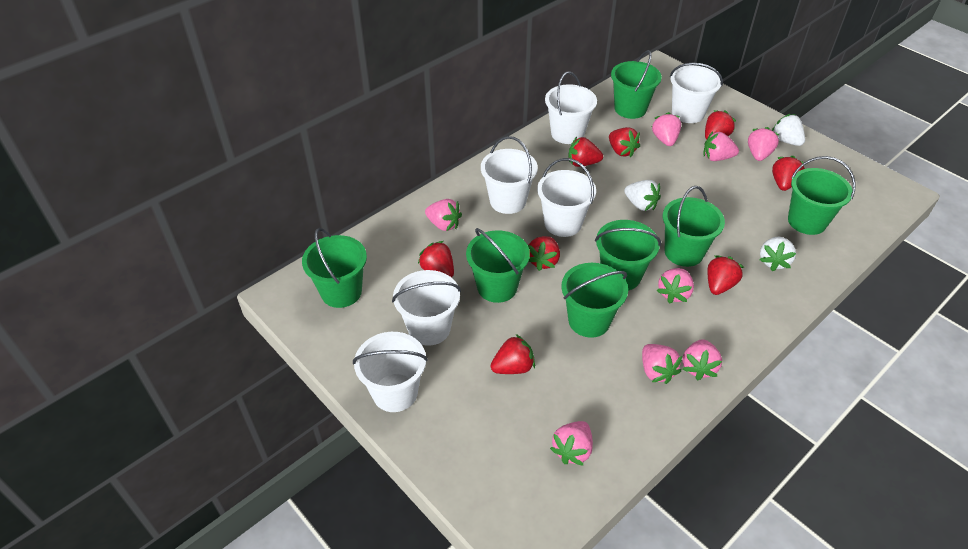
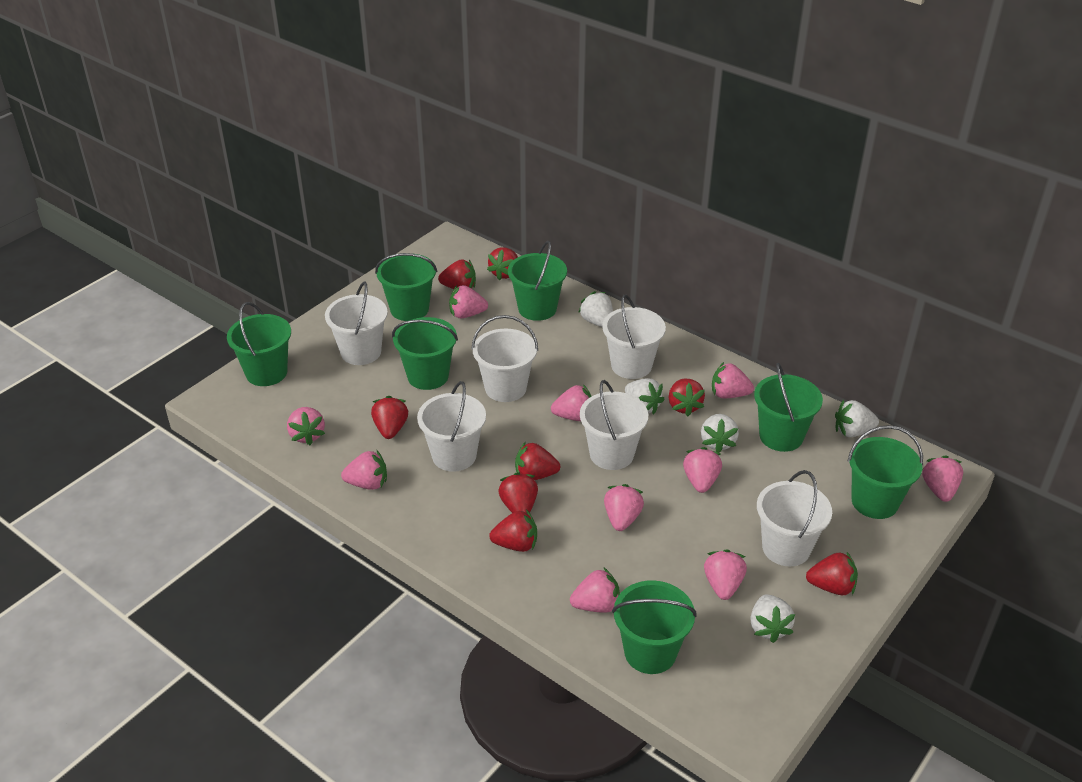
pink strawberry: 8 -> 10
white strawberry: 3 -> 5

